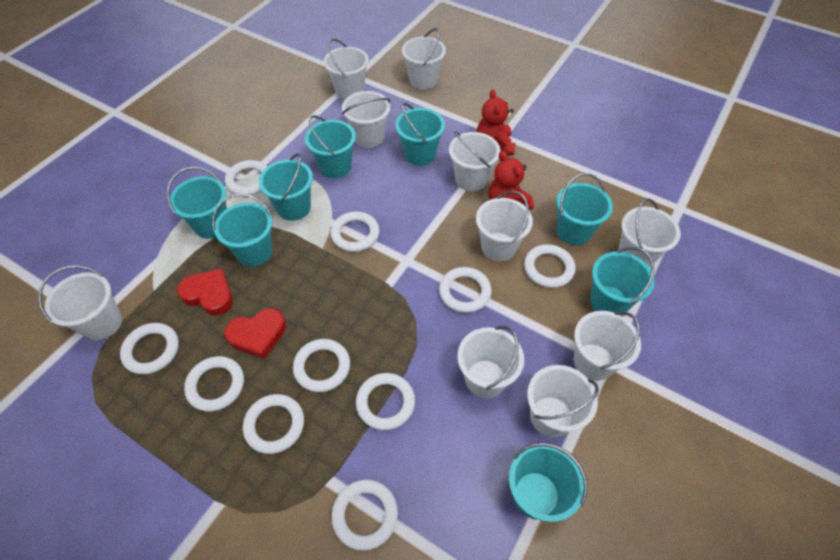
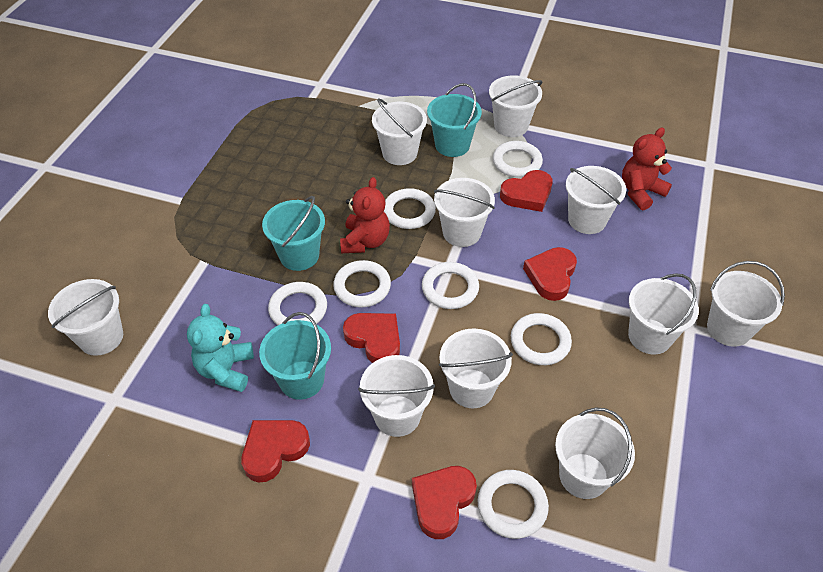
red heart: 2 -> 5
turquoise bucket: 8 -> 3
turquoise teddy bear: 0 -> 1
white ring: 10 -> 7

